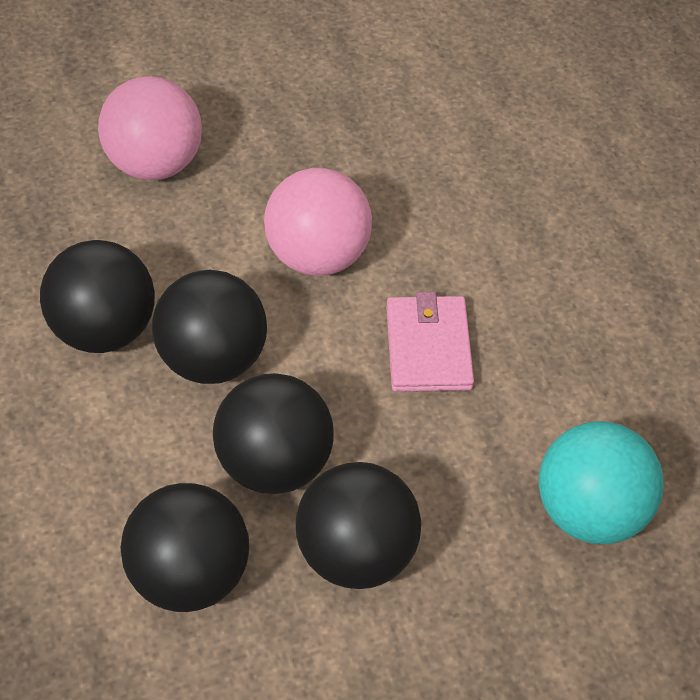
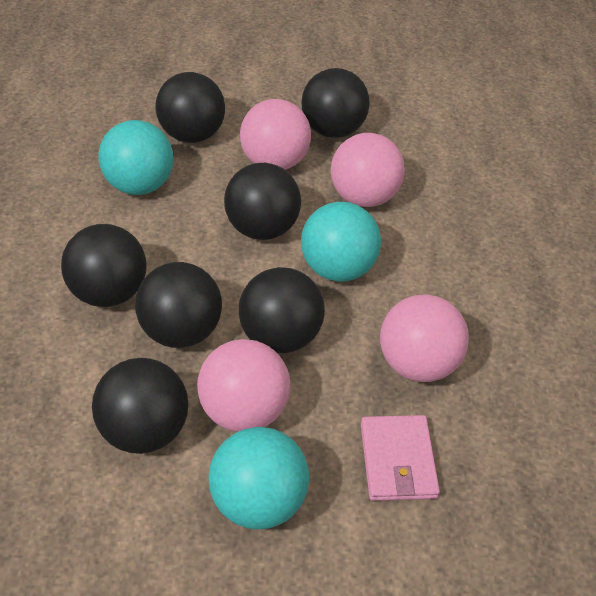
black ball: 5 -> 7
pink ball: 2 -> 4
turquoise ball: 1 -> 3

